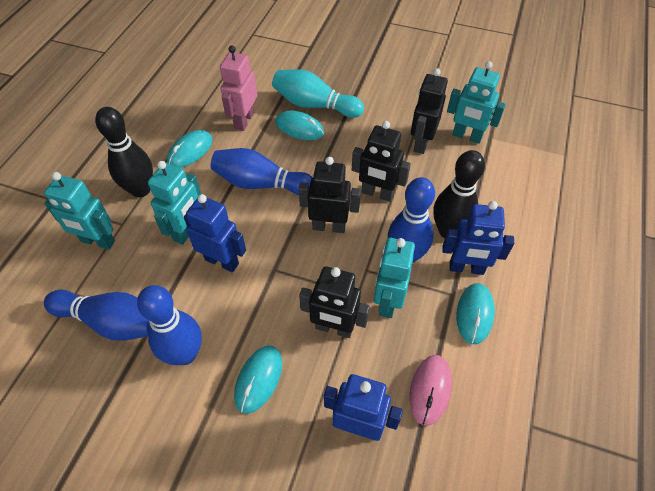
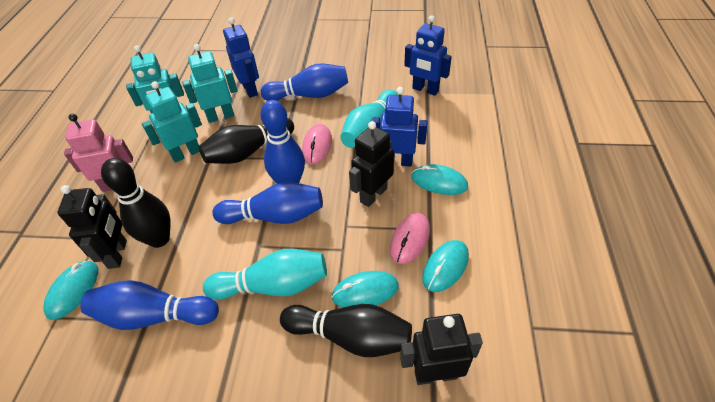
black bowling pin: 2 -> 3
black robot: 4 -> 3
pink mouse: 1 -> 2
turquoise bowling pin: 1 -> 2
turquoise robot: 4 -> 3

